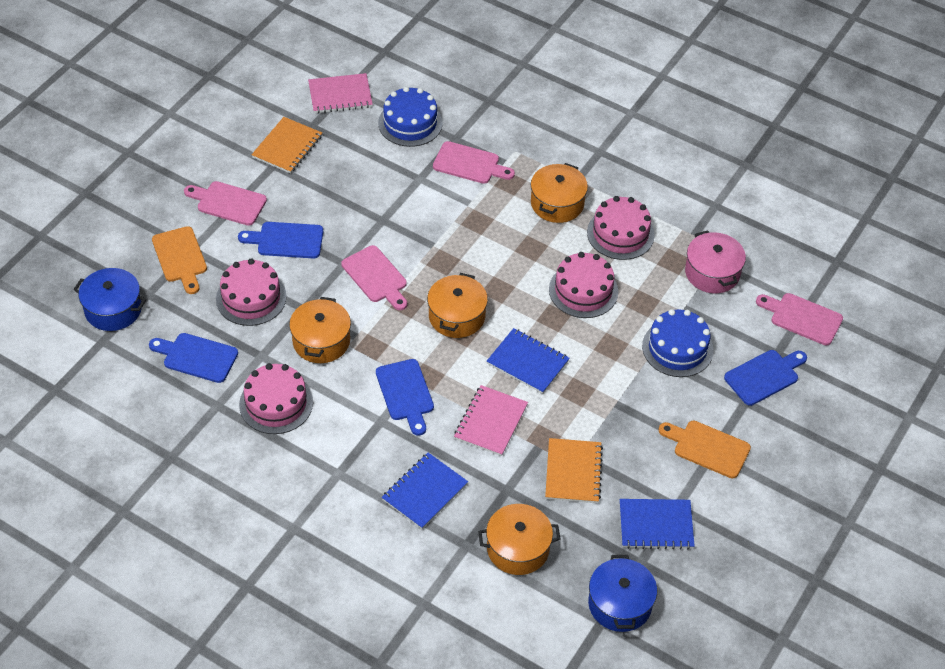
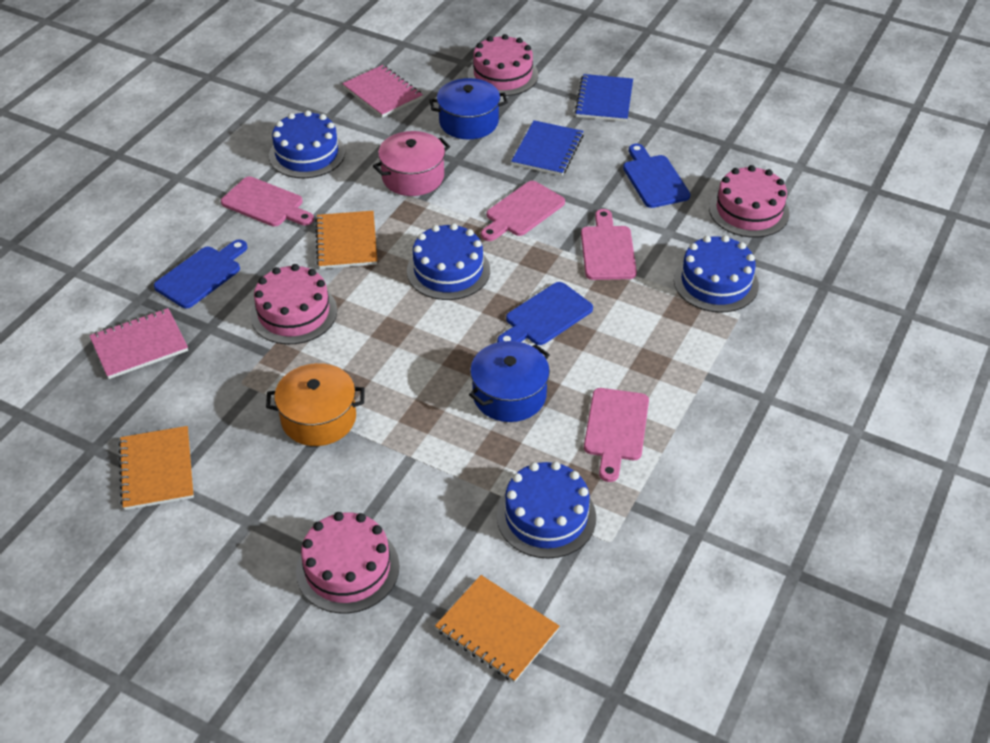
blue cake: 2 -> 4
blue cutting board: 4 -> 3
blue notebook: 3 -> 2
orange cutting board: 2 -> 0
orange notebook: 2 -> 3
orange pot: 4 -> 1

